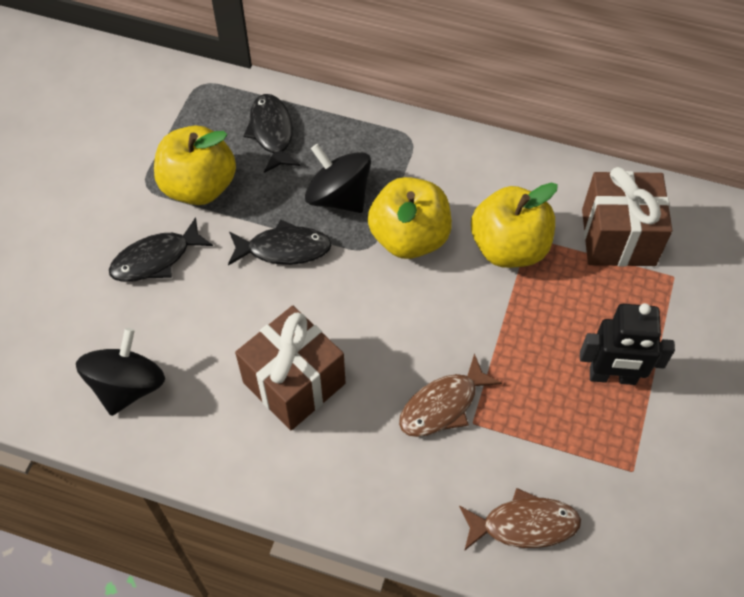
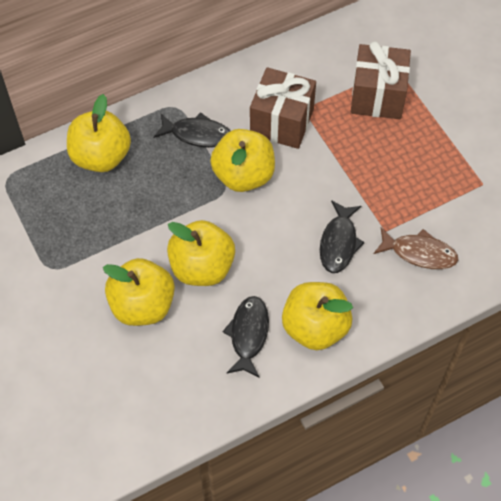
black robot: 1 -> 0
black spinning top: 2 -> 0
brown fish: 2 -> 1
yellow apple: 3 -> 5

